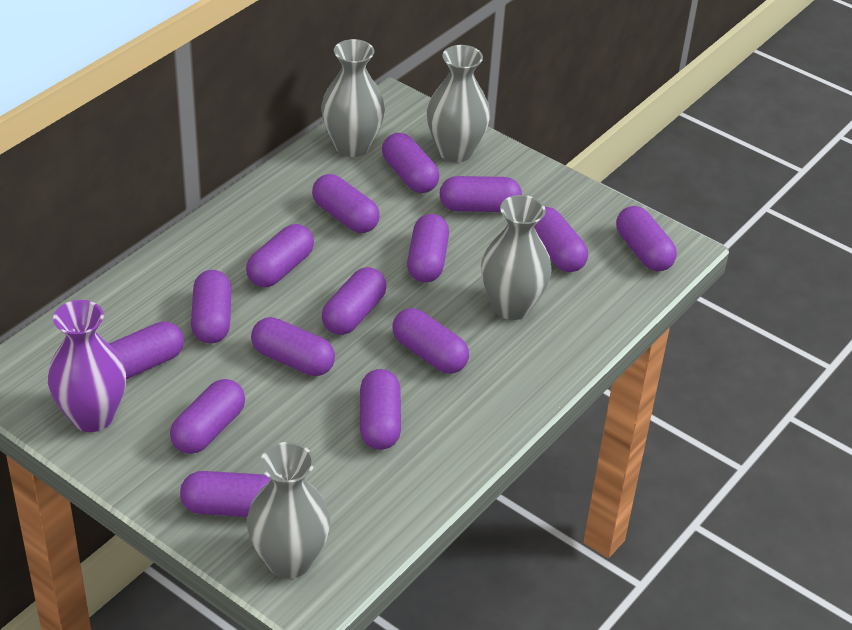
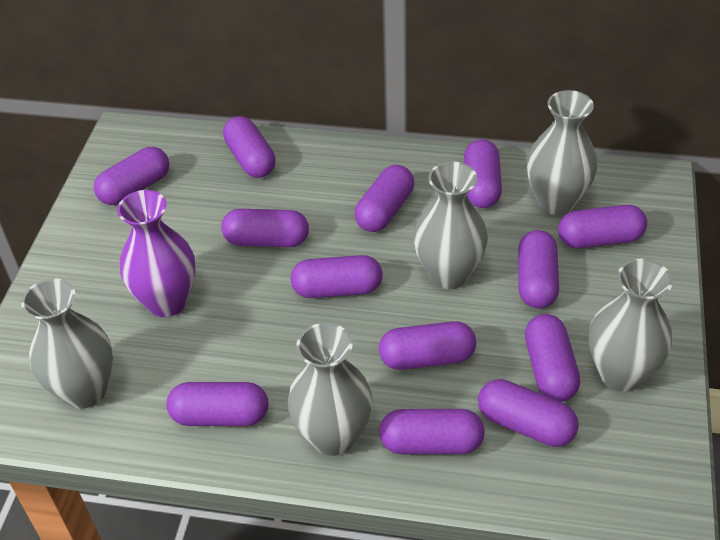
grey vase: 4 -> 5
purple capsule: 15 -> 13

